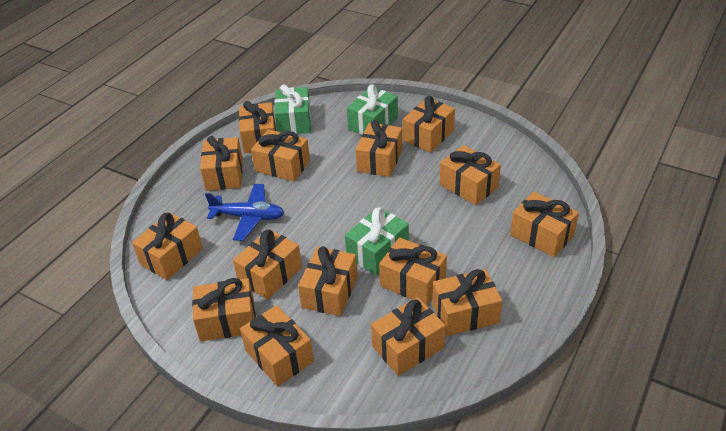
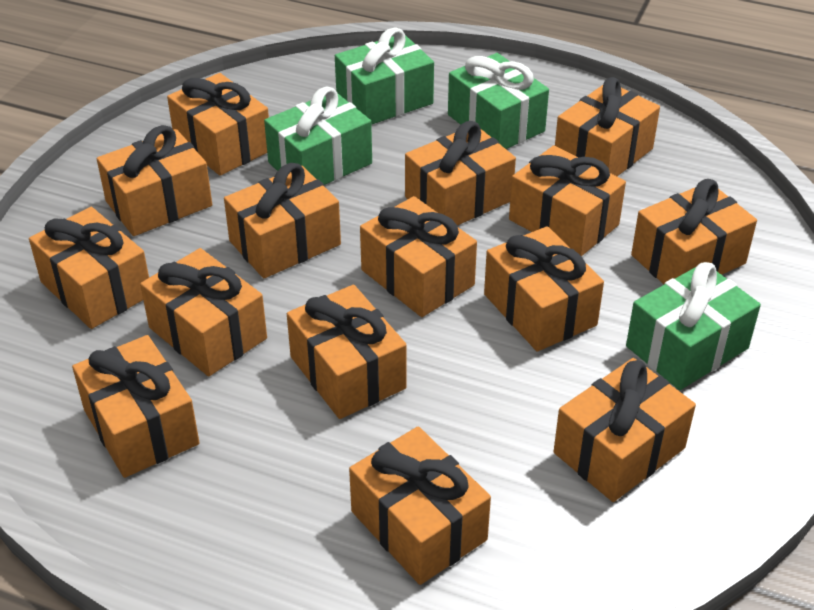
blue plane: 1 -> 0
green gift: 3 -> 4

